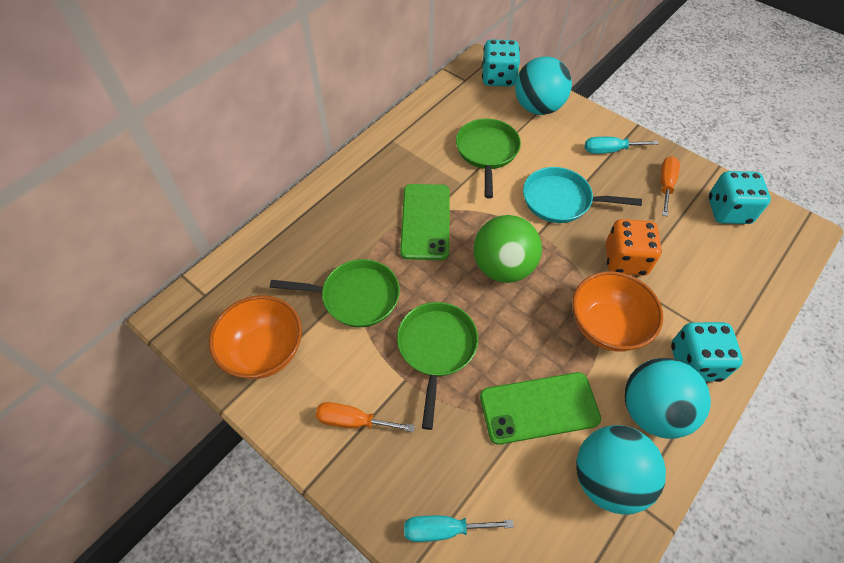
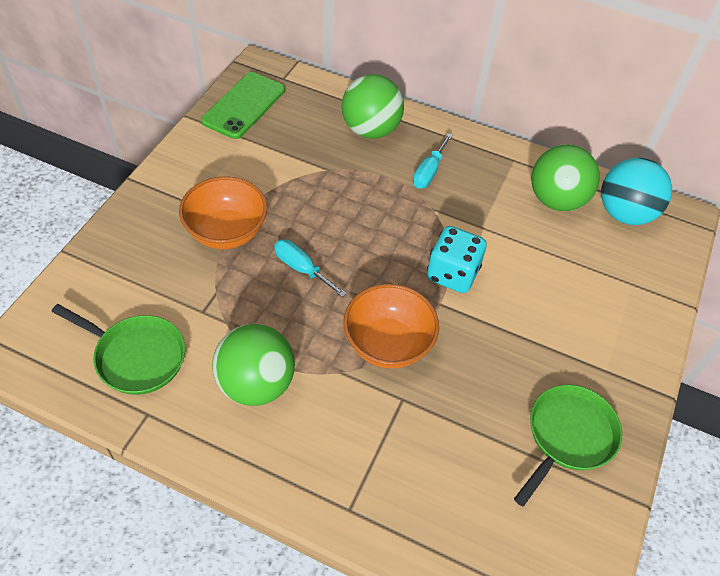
green ball: 1 -> 3
green pan: 3 -> 2
green phone: 2 -> 1
orange dice: 1 -> 0
orange screwdriver: 2 -> 0
turquoise ball: 3 -> 1
turquoise dice: 3 -> 1
turquoise pan: 1 -> 0

